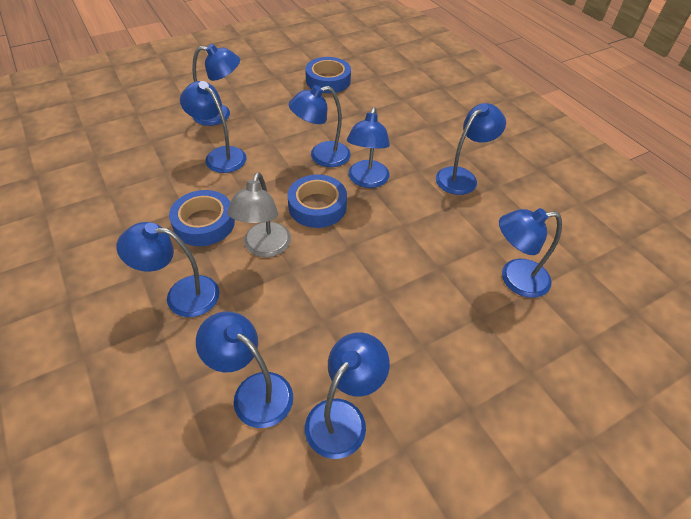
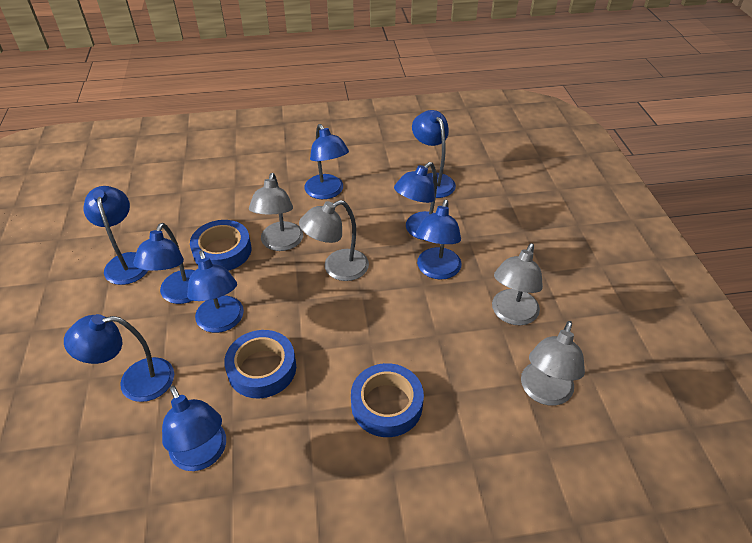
grey lamp: 1 -> 4

